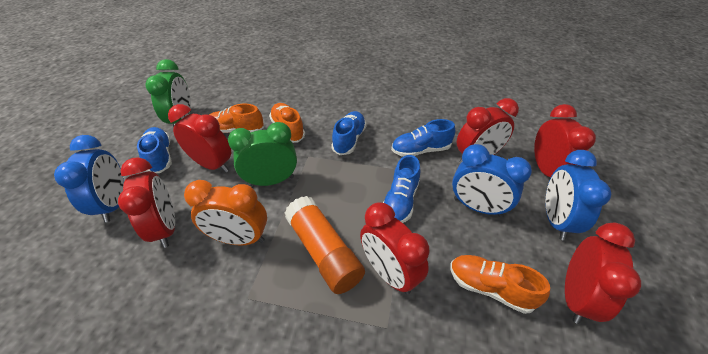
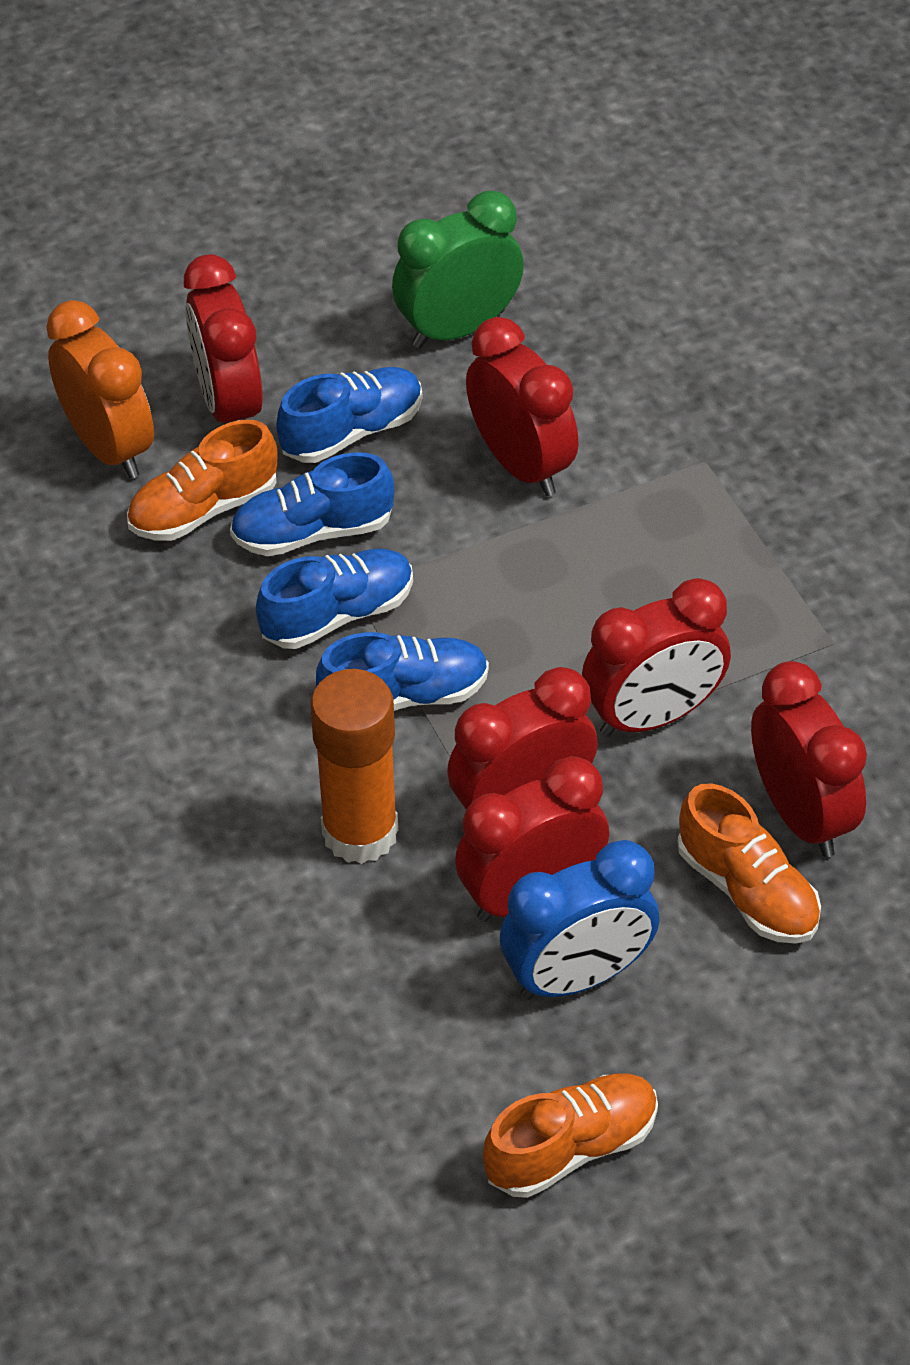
blue clock: 3 -> 1
green clock: 2 -> 1

